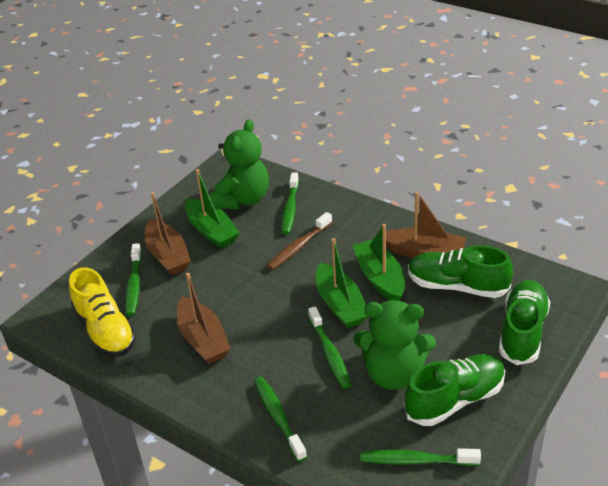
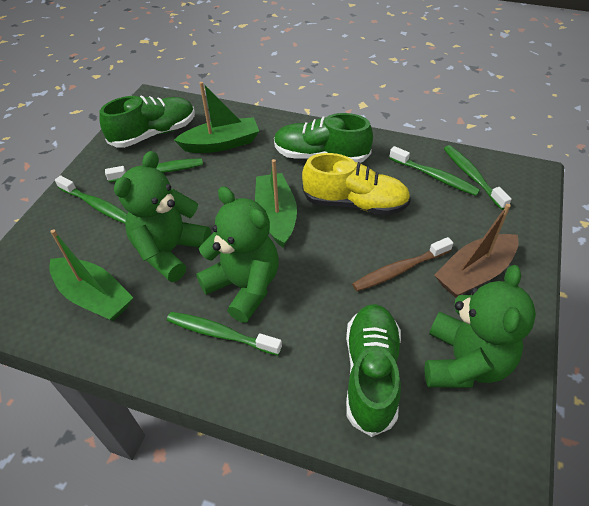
brown boat: 3 -> 1
green teddy bear: 2 -> 3

